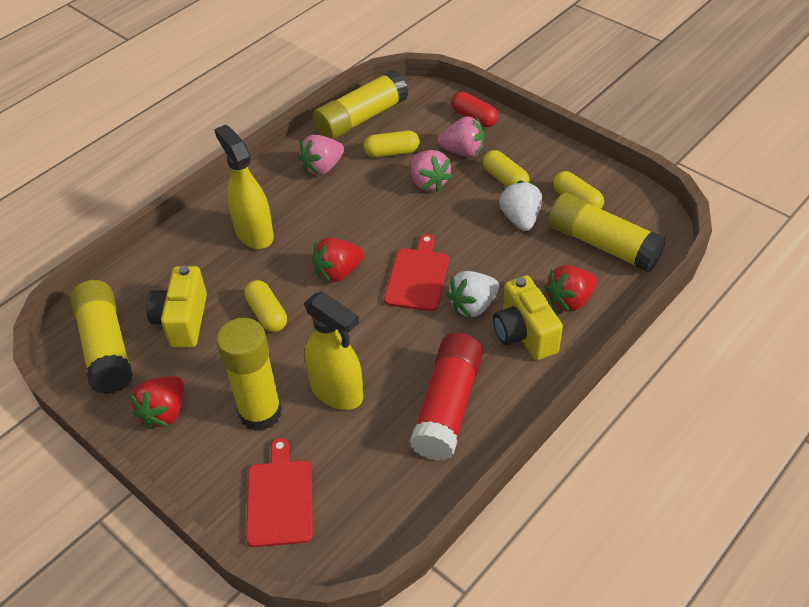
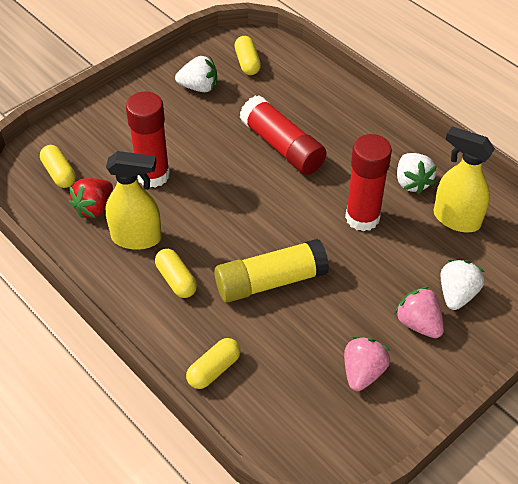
pink strawberry: 3 -> 2
red capsule: 1 -> 0
red cutting board: 2 -> 0
red glue stick: 1 -> 3
red strawberry: 3 -> 1
white strawberry: 2 -> 3
yellow camera: 2 -> 0
yellow glue stick: 4 -> 1

